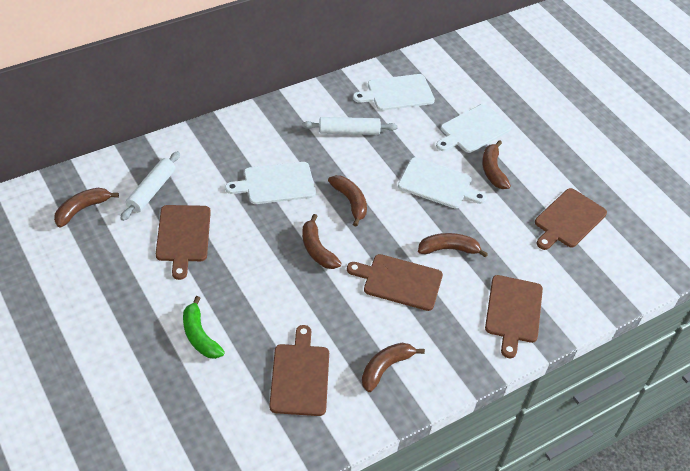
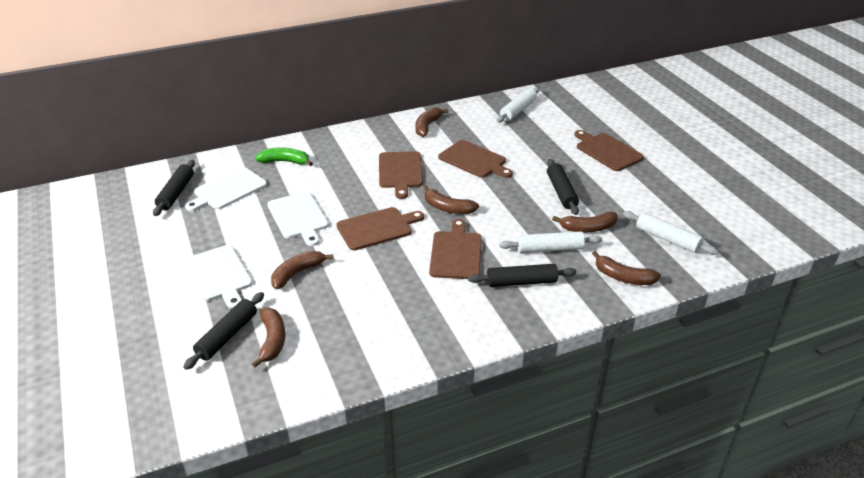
black rolling pin: 0 -> 4
white cutting board: 4 -> 3
white rolling pin: 2 -> 3

